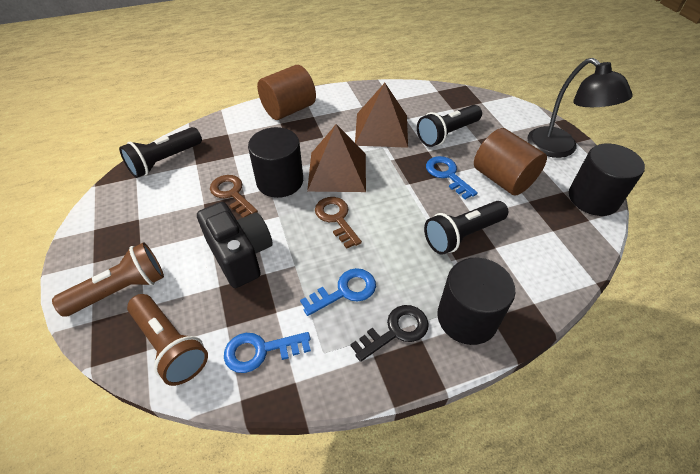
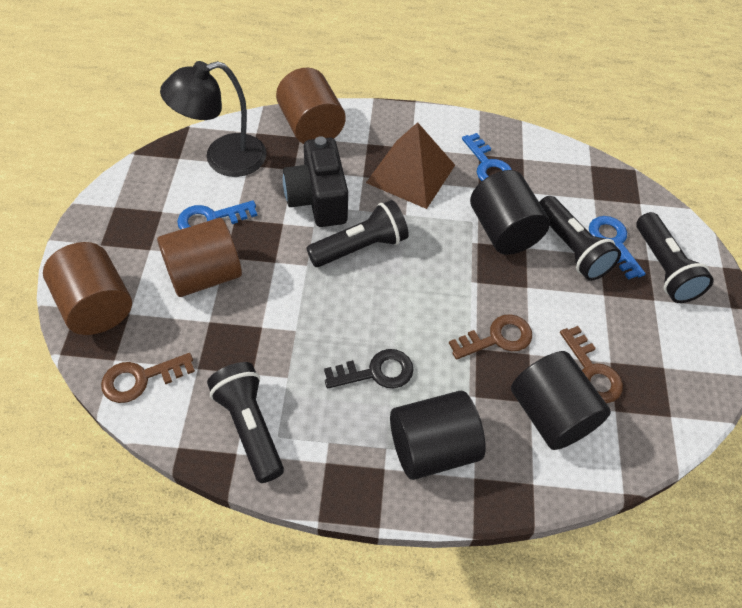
black flashlight: 3 -> 4
brown cylinder: 2 -> 3
brown flashlight: 2 -> 0
brown key: 2 -> 3
brown pyramid: 2 -> 1

